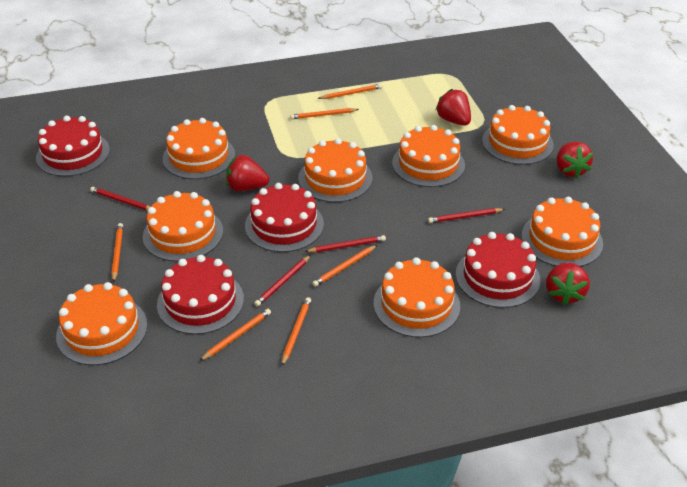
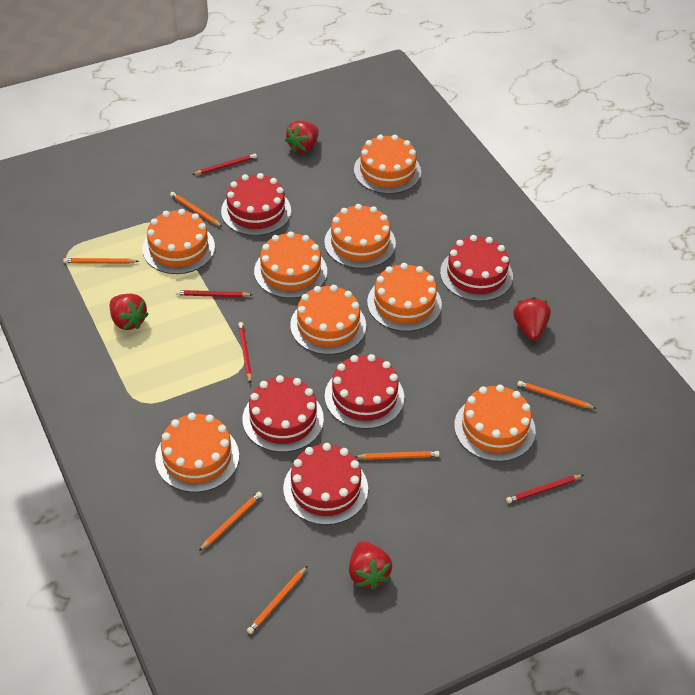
red cake: 4 -> 5

